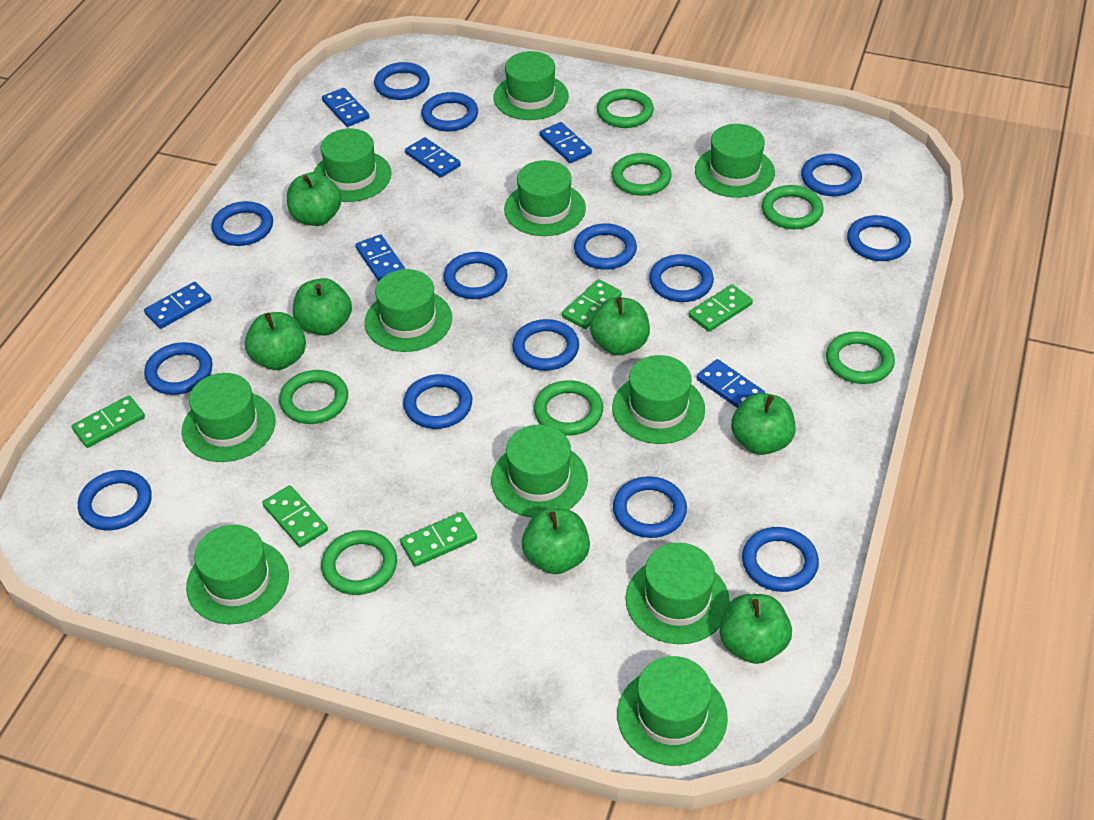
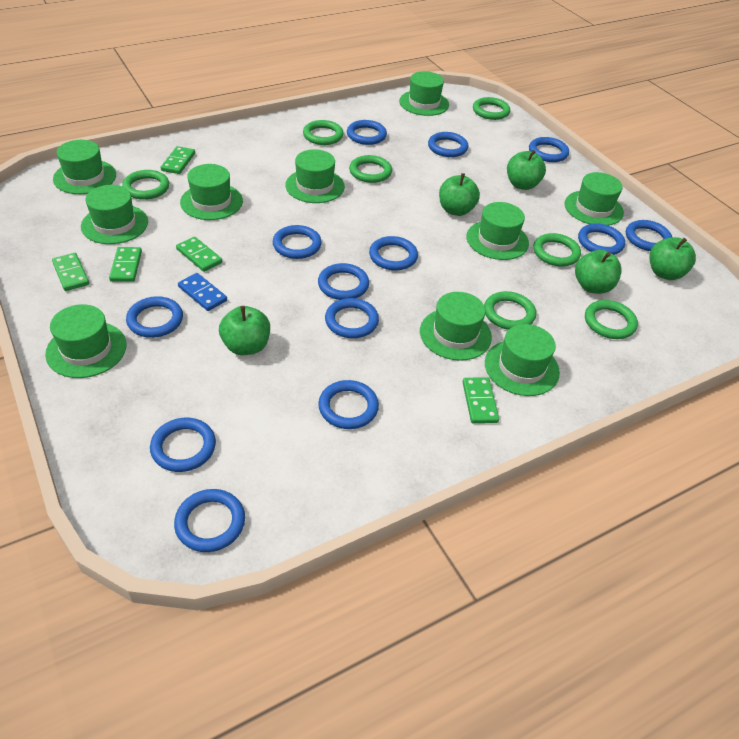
blue domino: 6 -> 1
blue ring: 14 -> 13
green apple: 7 -> 5
green hat: 11 -> 10

